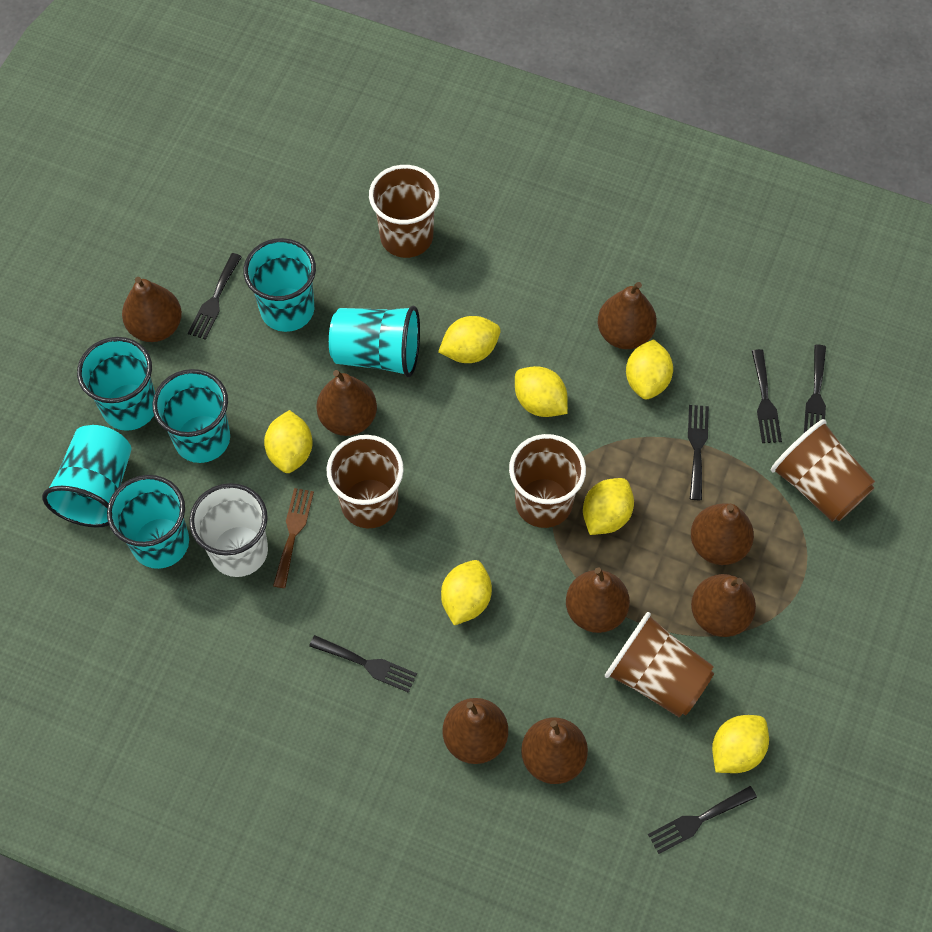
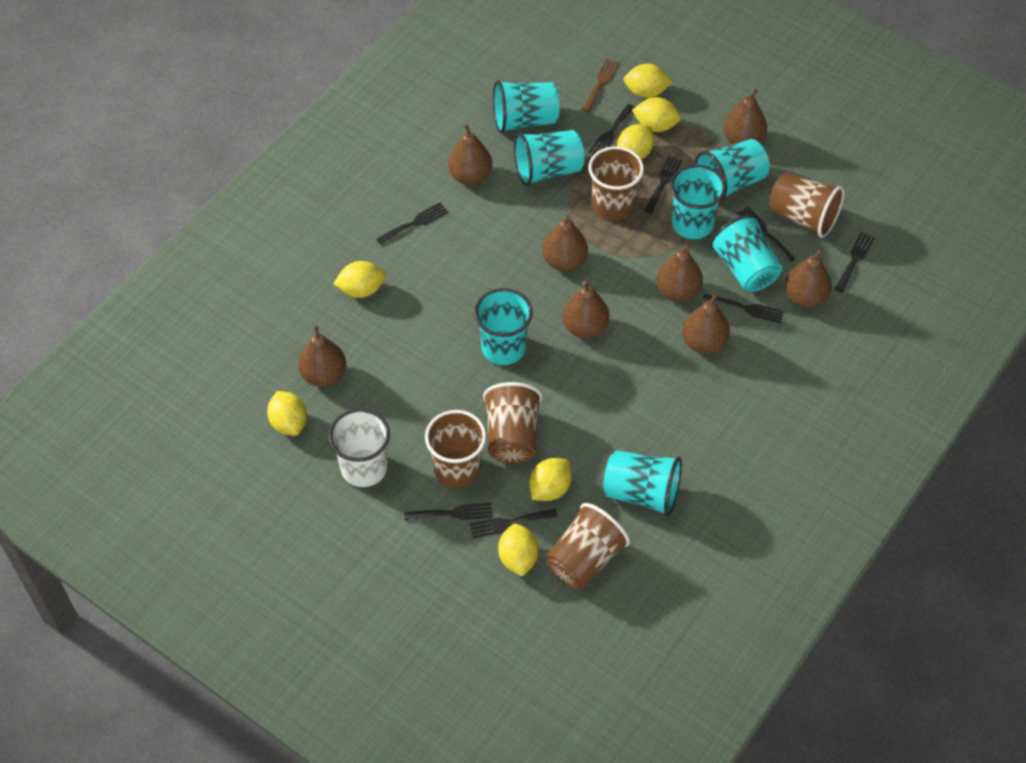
black fork: 6 -> 8
turquoise cup: 6 -> 7

